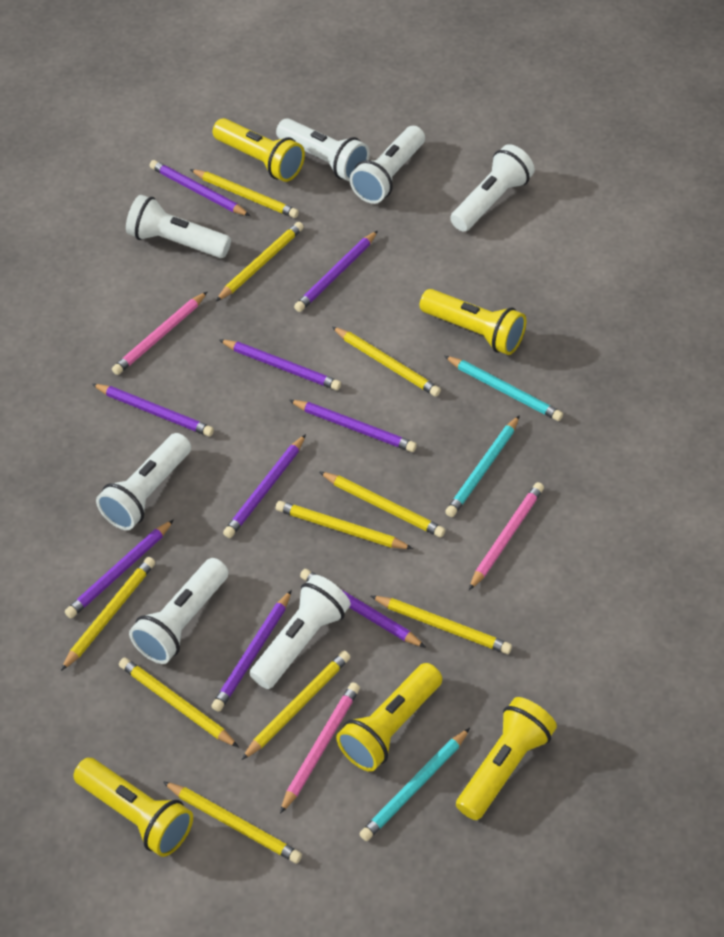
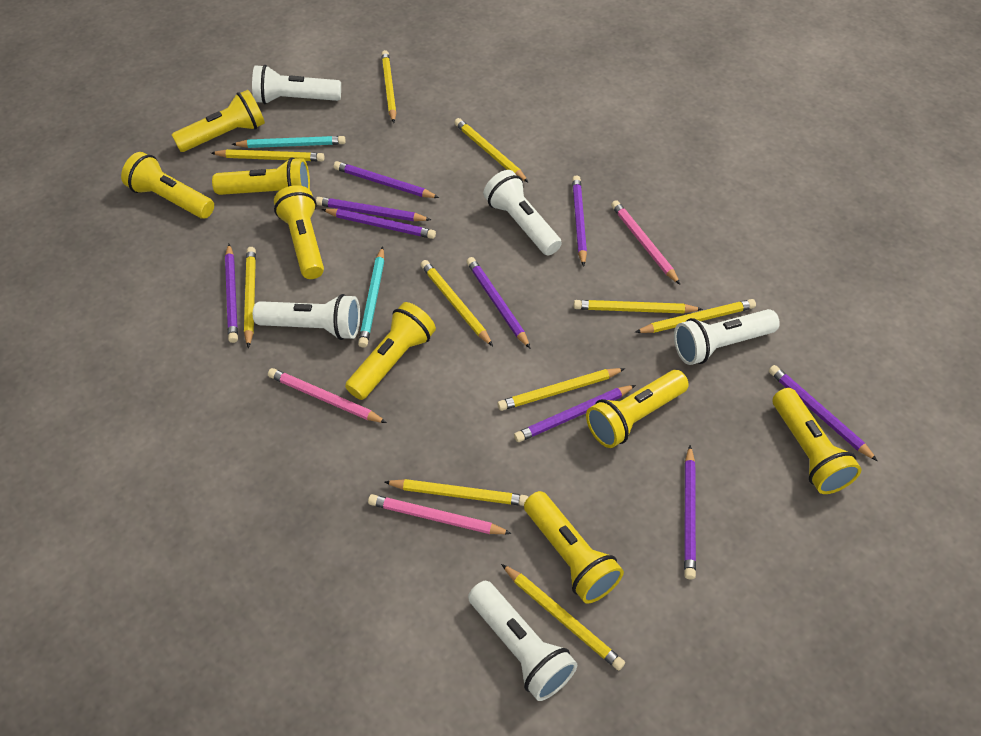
turquoise pencil: 3 -> 2
white flashlight: 7 -> 5
yellow flashlight: 5 -> 8

